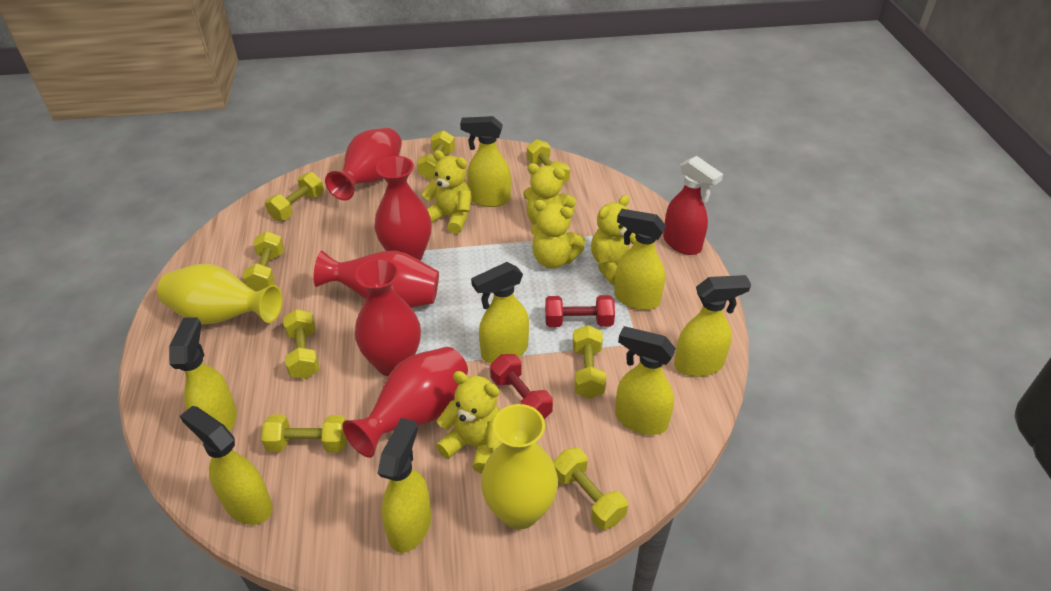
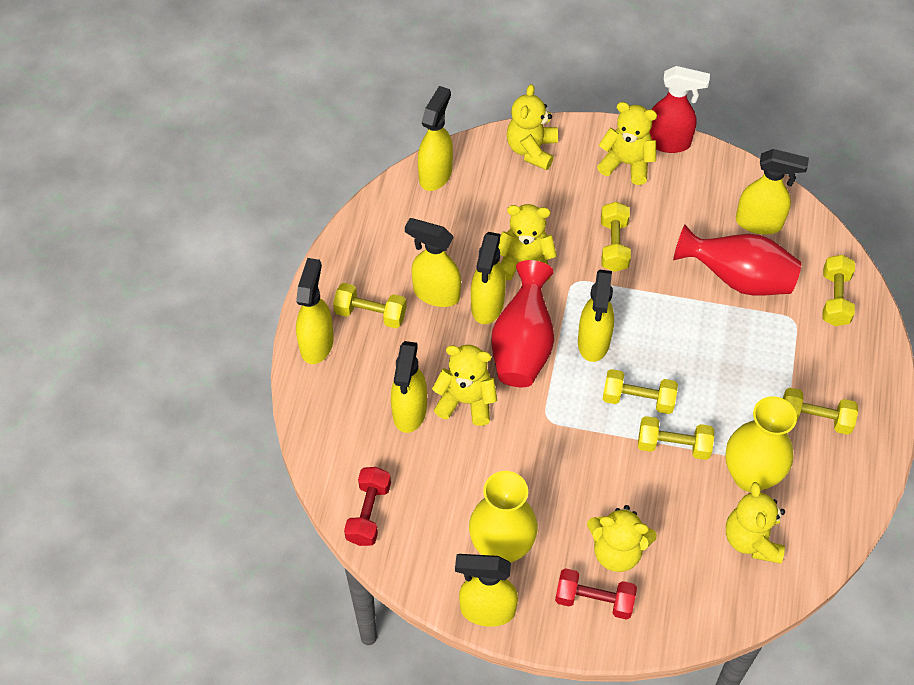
red vase: 5 -> 2
yellow dumbbell: 8 -> 6
yellow teddy bear: 5 -> 6

